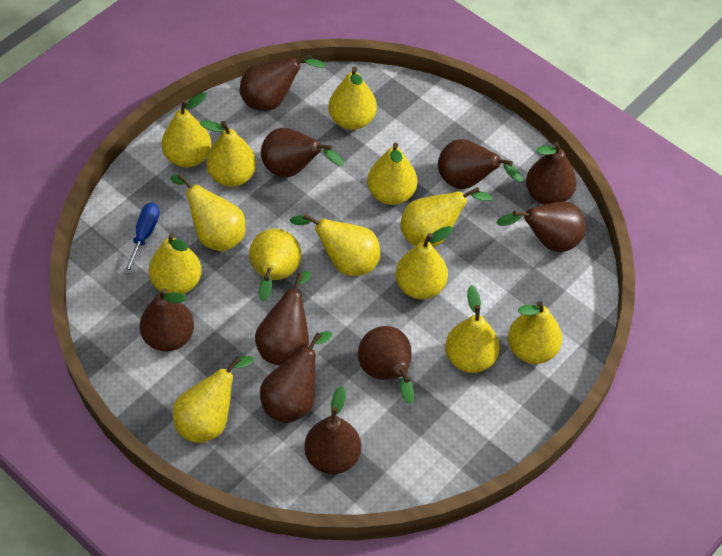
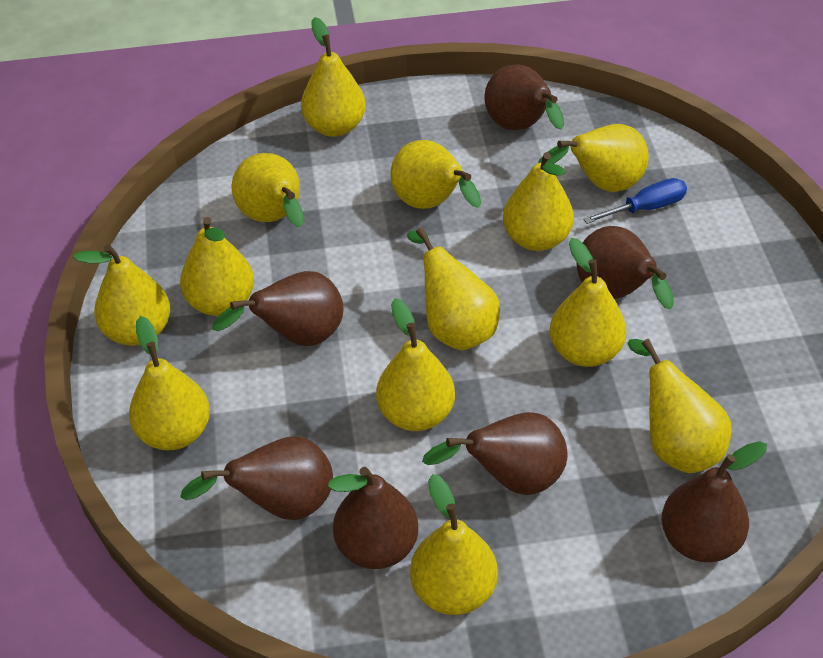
brown pear: 10 -> 7

